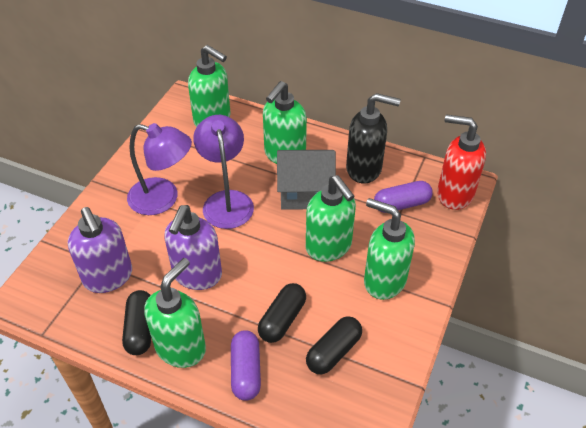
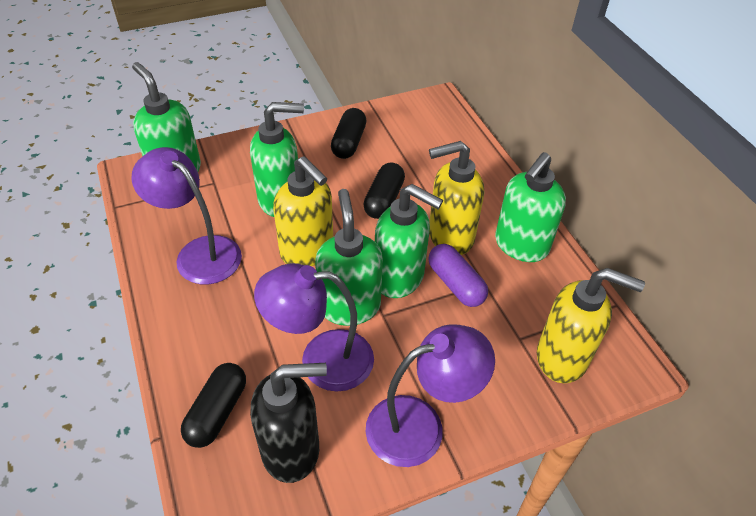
grey house: 1 -> 0
purple capsule: 2 -> 1
purple lamp: 2 -> 3
purple soap dispenser: 2 -> 0
red soap dispenser: 1 -> 0
yellow soap dispenser: 0 -> 3

